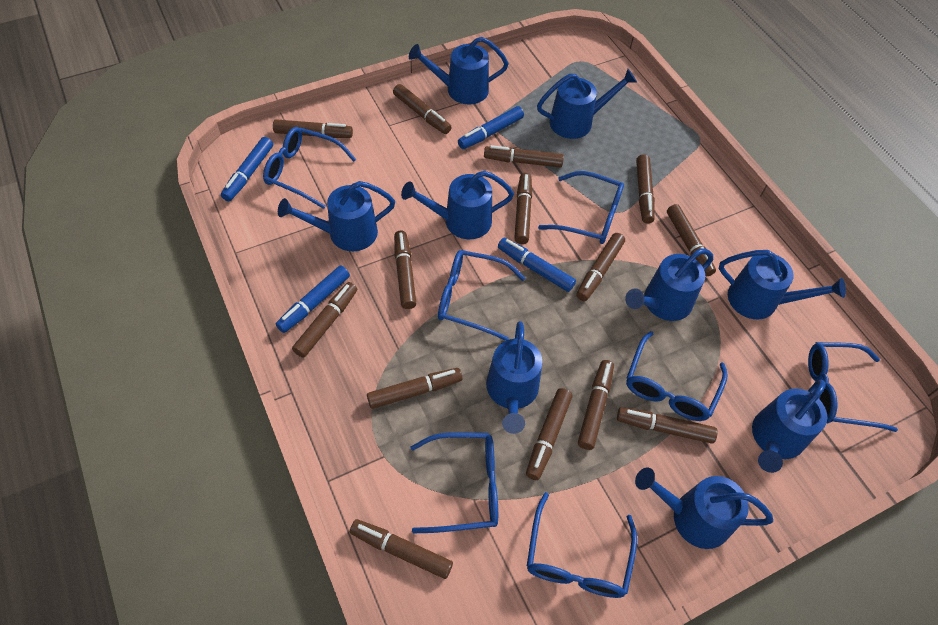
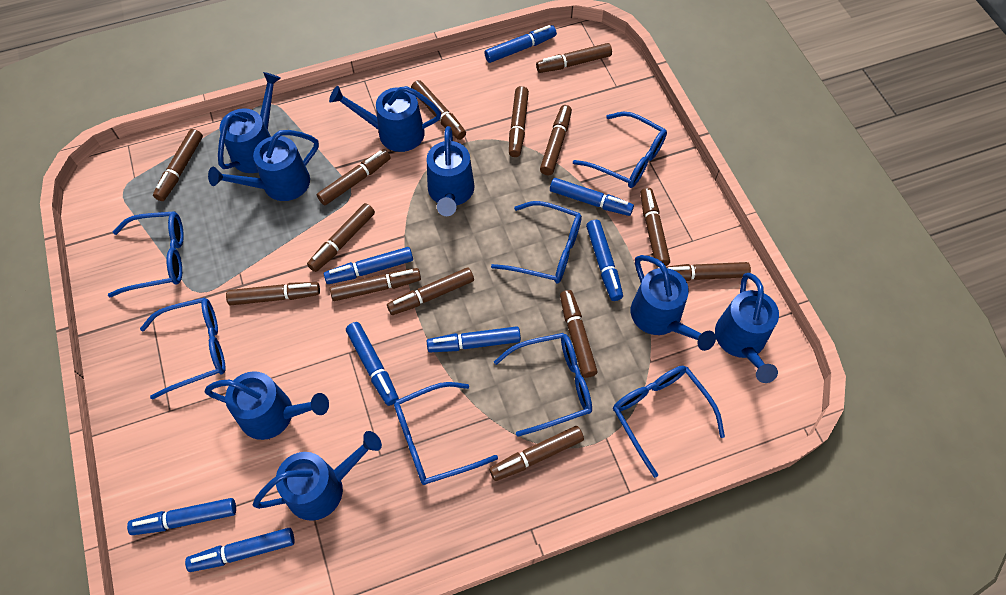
blue marker: 4 -> 8
blue watering can: 9 -> 8

